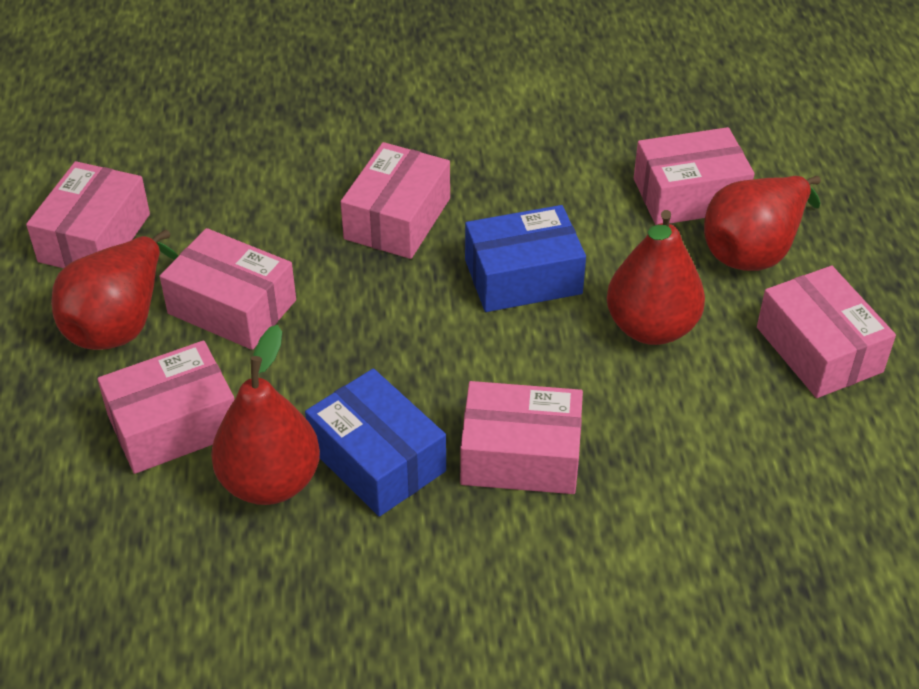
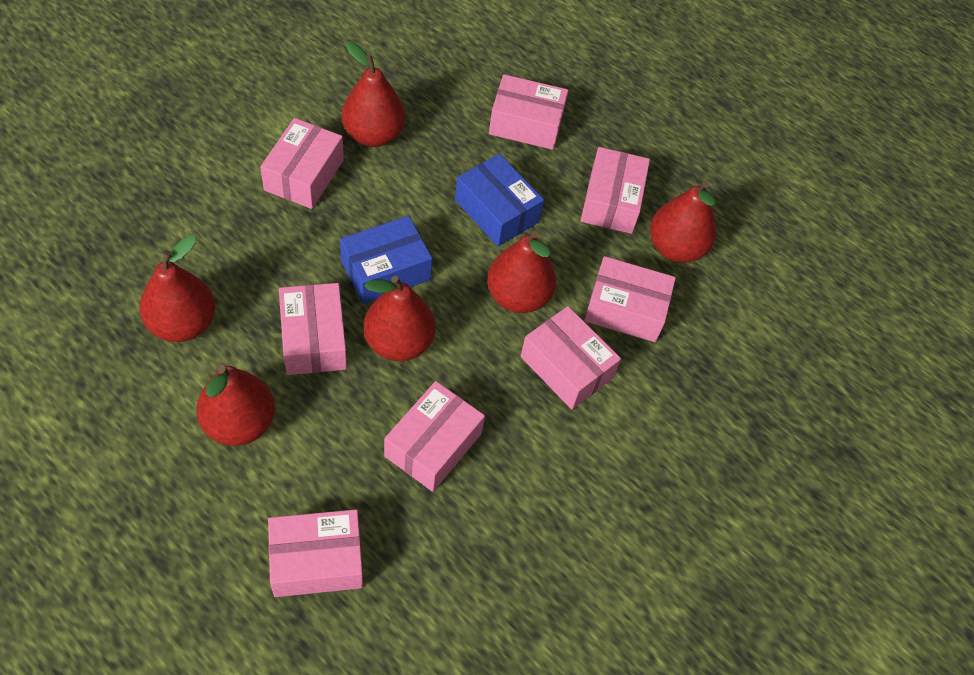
pink box: 7 -> 8
red pear: 4 -> 6

